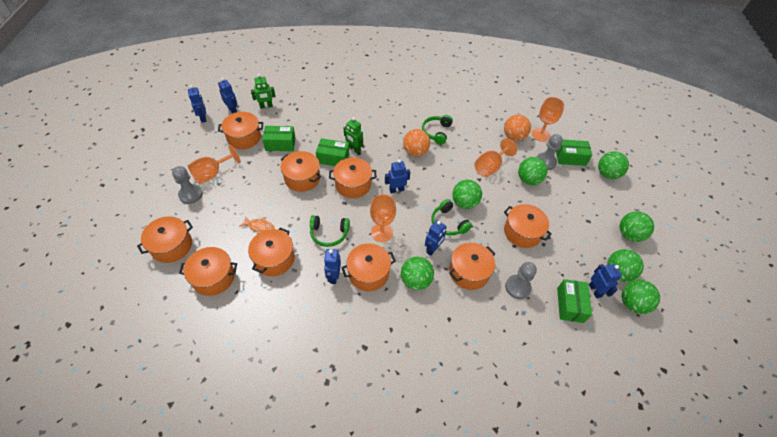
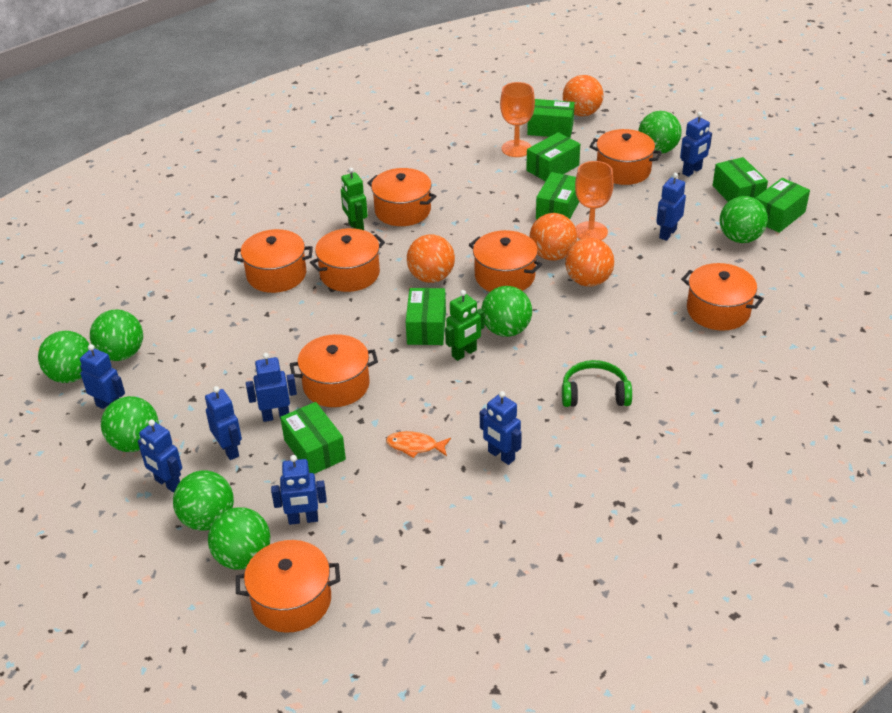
blue robot: 6 -> 8
green ball: 7 -> 8
green box: 4 -> 7
green headphones: 3 -> 1
grey pawn: 3 -> 0
orange ball: 2 -> 4
orange goblet: 4 -> 2
orange pot: 9 -> 8

